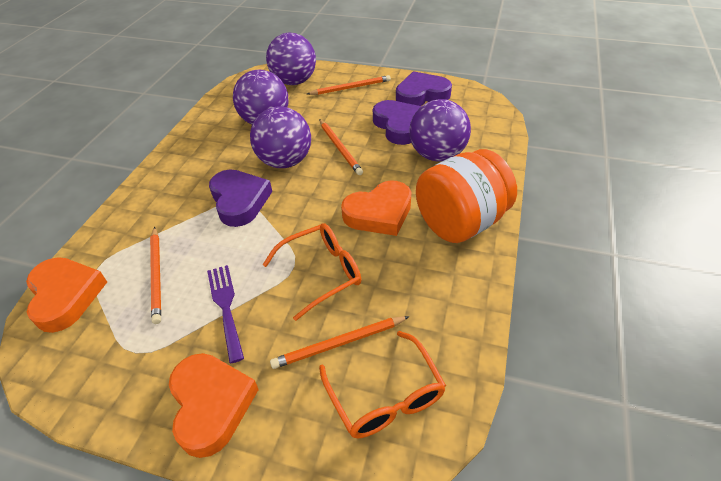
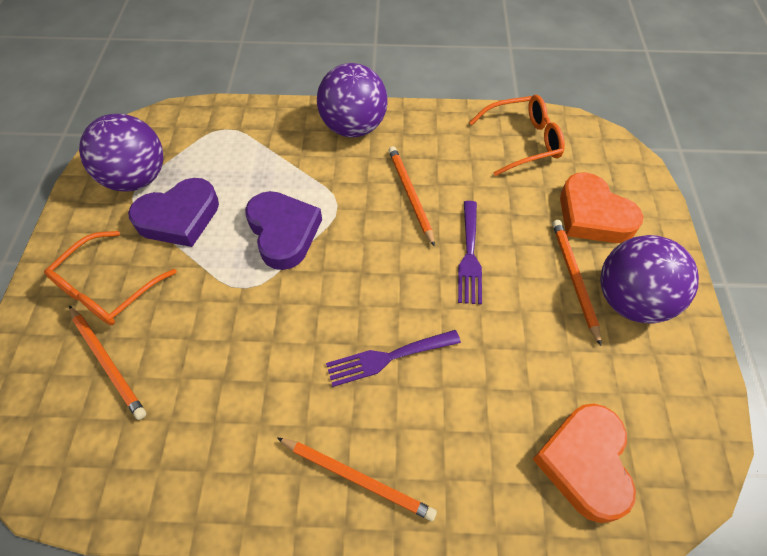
orange heart: 3 -> 2
orange jar: 1 -> 0
purple ball: 4 -> 3
purple fork: 1 -> 2
purple heart: 3 -> 2

